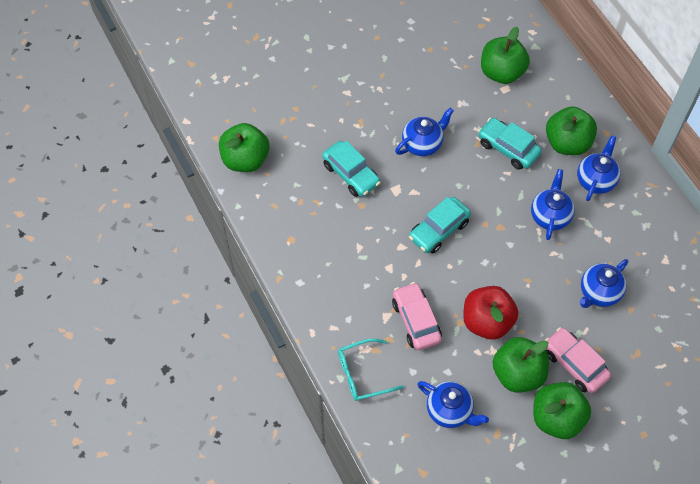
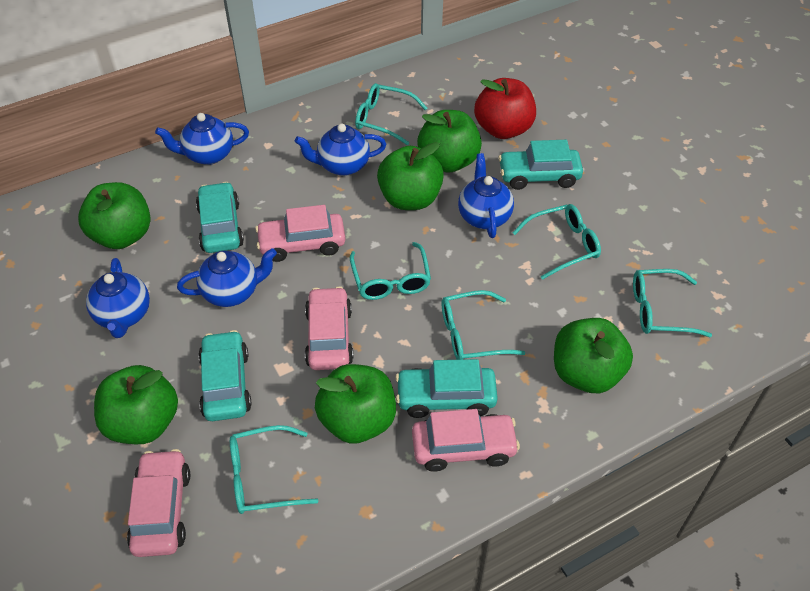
green apple: 5 -> 6
pink car: 2 -> 4
turquoise car: 3 -> 4
turquoise glasses: 1 -> 6

